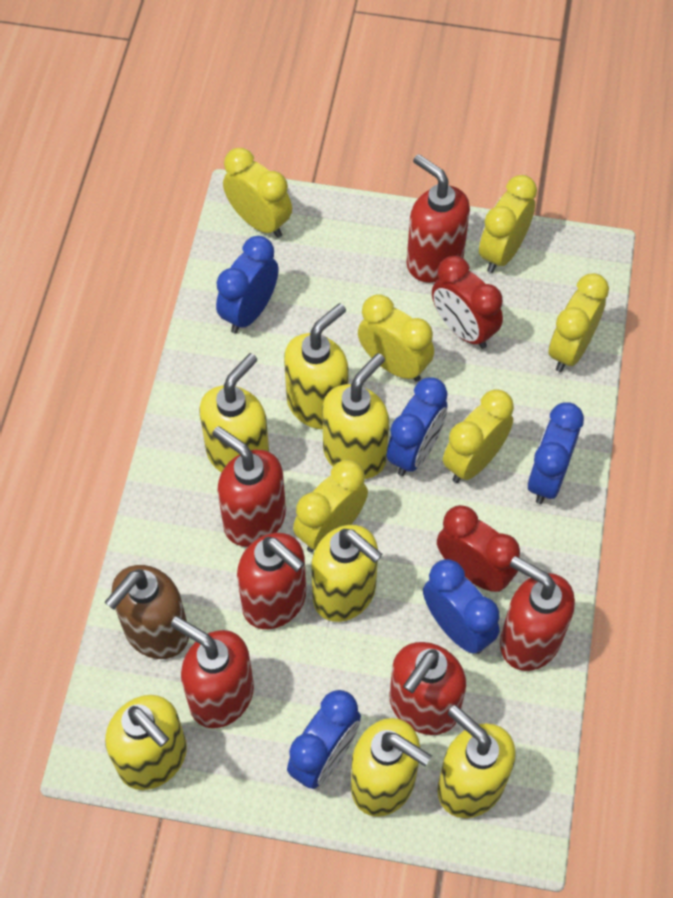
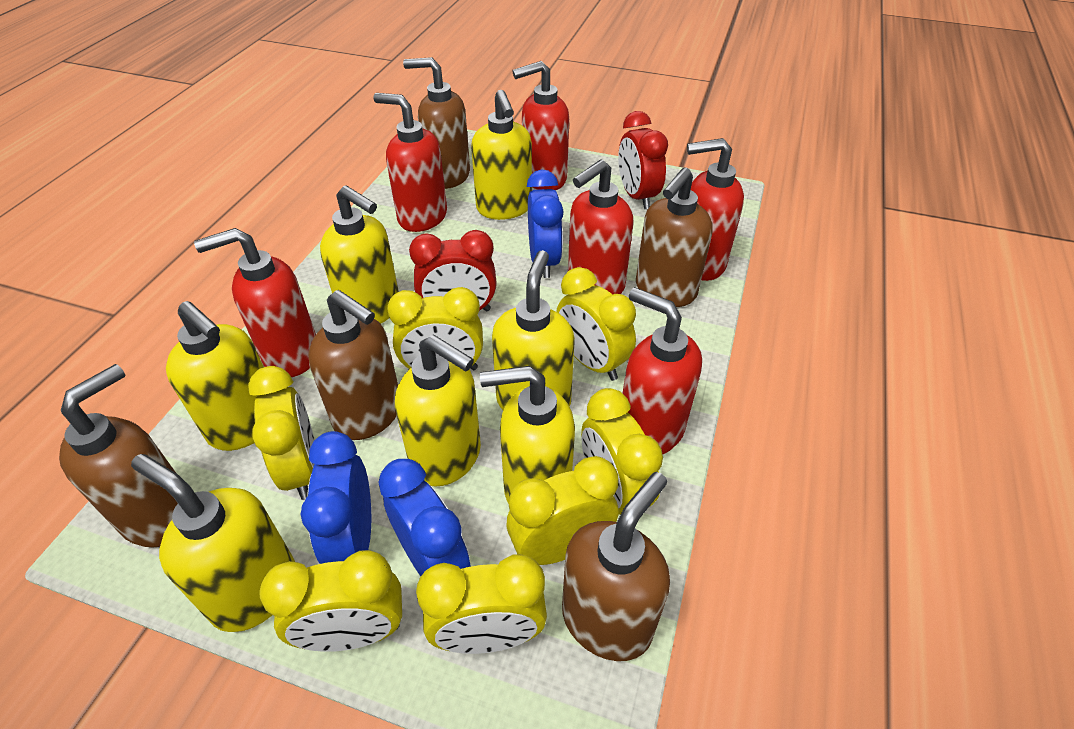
blue clock: 5 -> 3
brown soap dispenser: 1 -> 5
yellow clock: 6 -> 7

